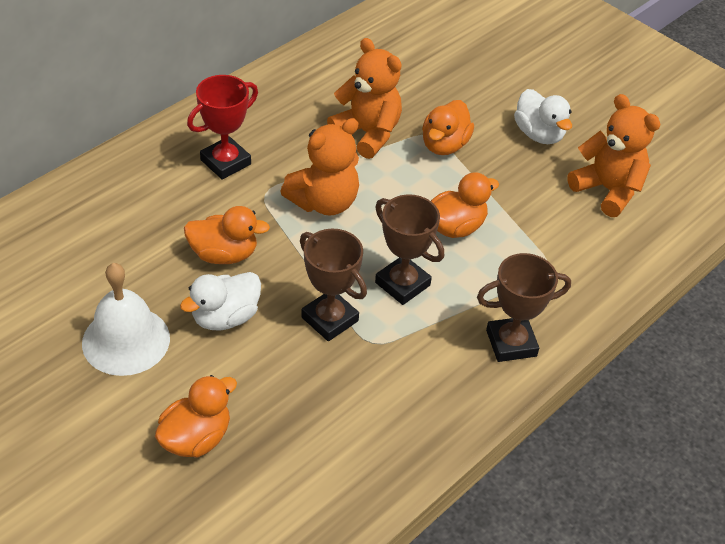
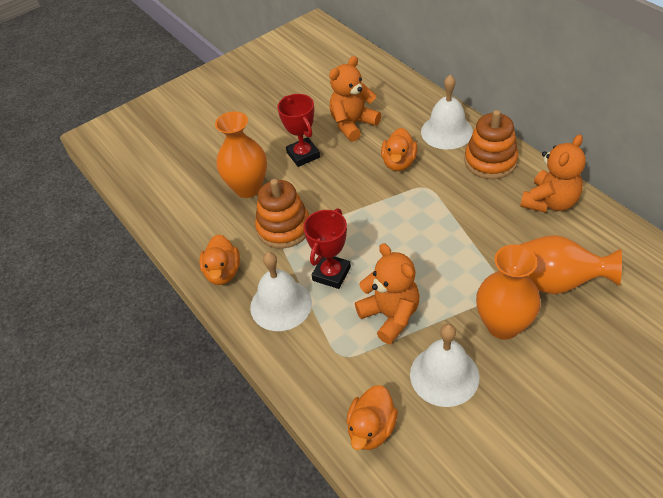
brown trophy: 3 -> 0
orange duck: 4 -> 3
orange stacking toy: 0 -> 2
orange vase: 0 -> 3
red trophy: 1 -> 2
white bell: 1 -> 3
white duck: 2 -> 0

